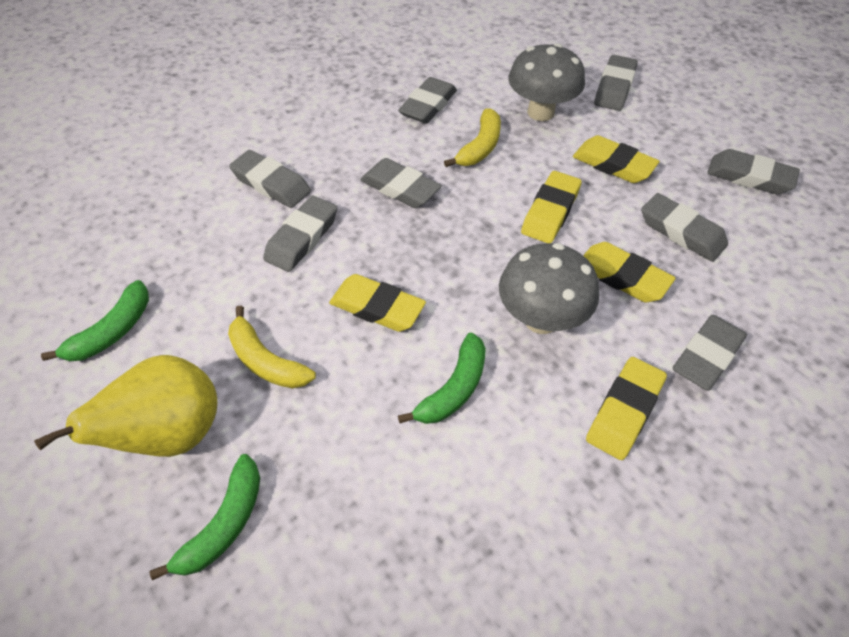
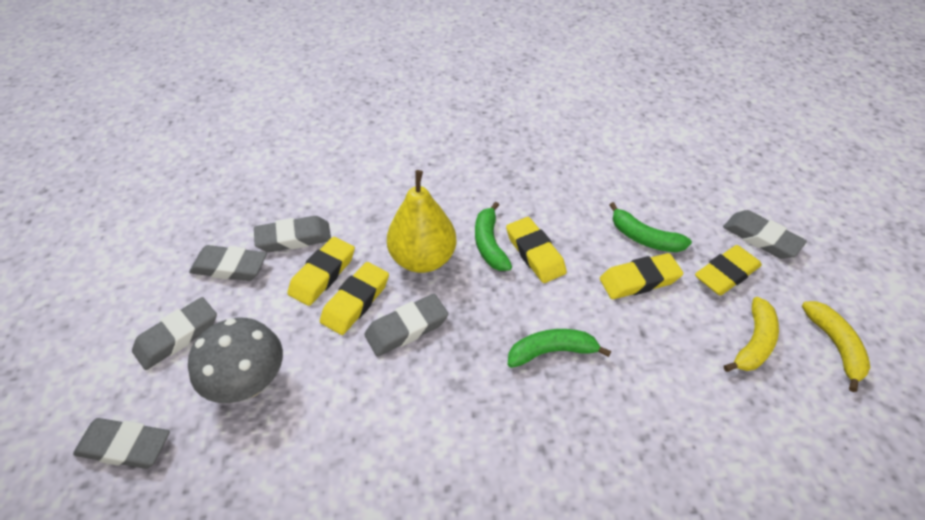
grey eraser: 8 -> 6
grey mushroom: 2 -> 1

